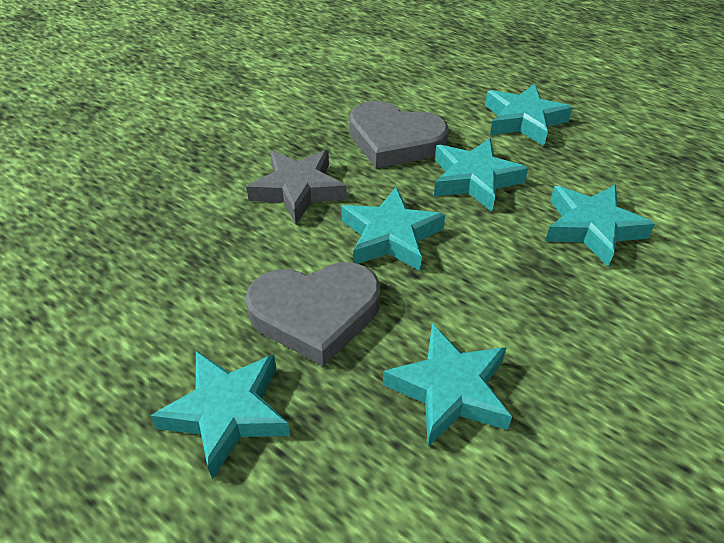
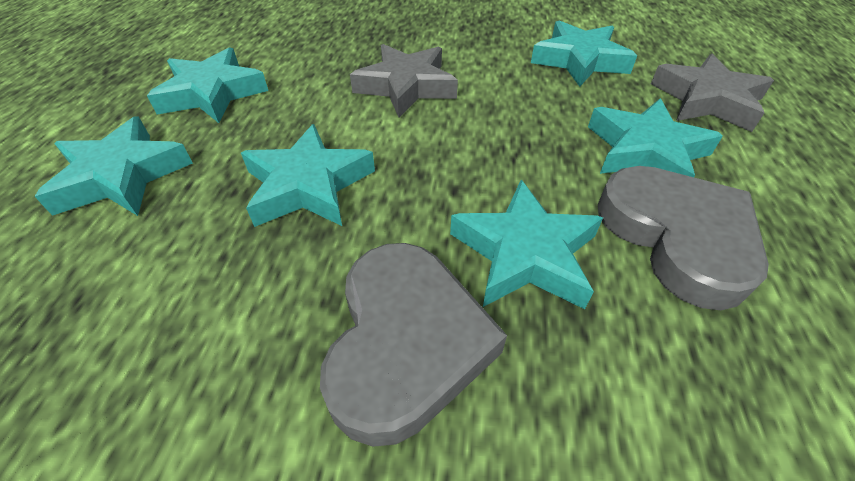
grey star: 1 -> 2

